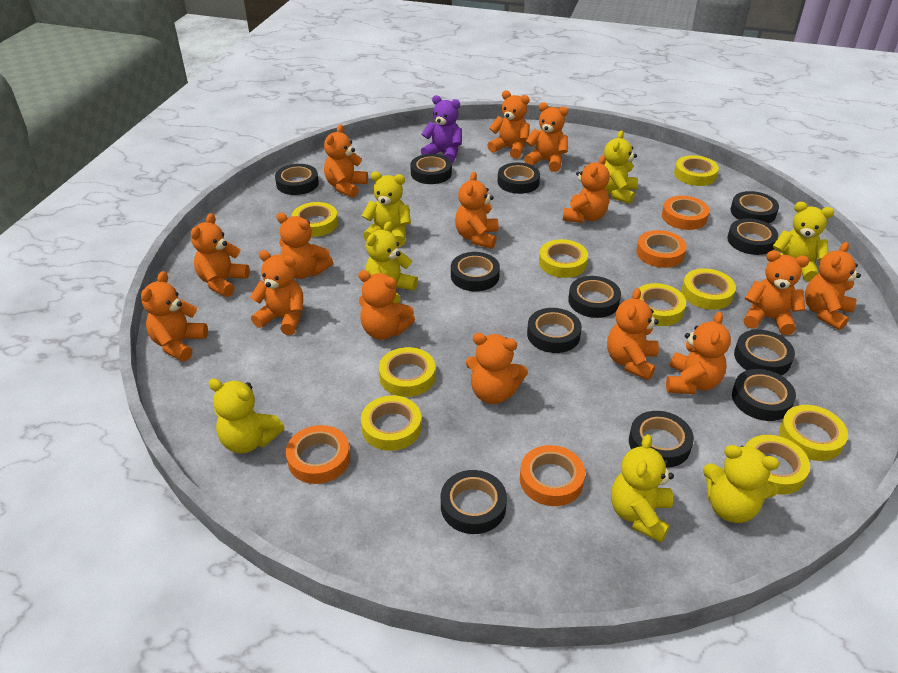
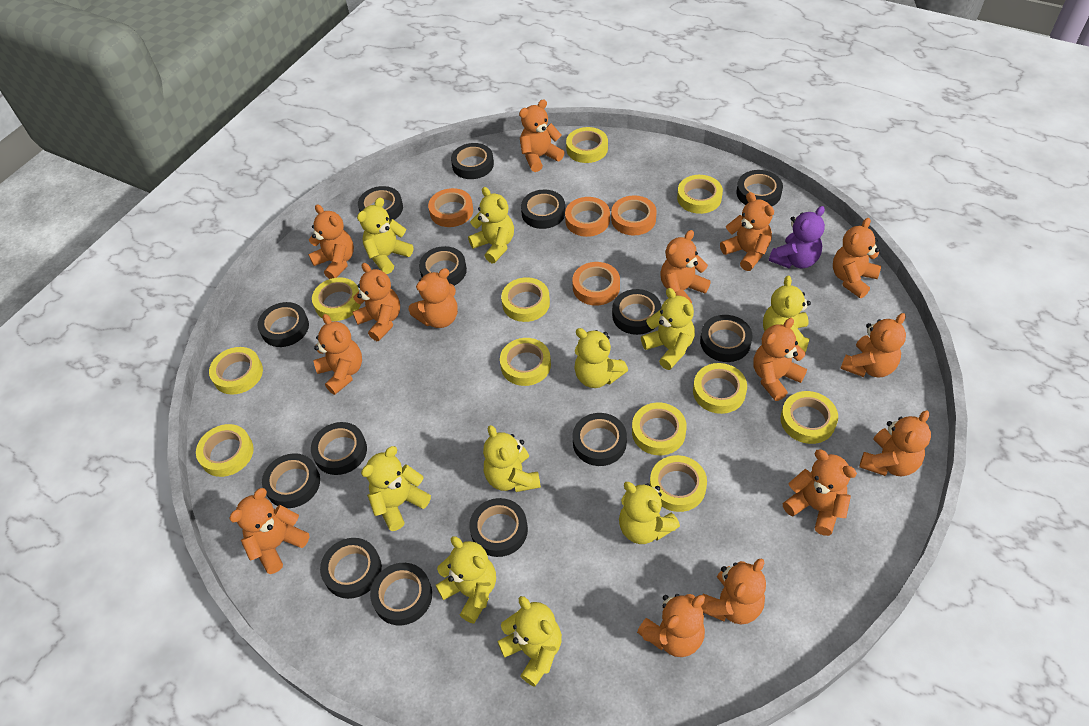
black tape: 12 -> 14
yellow tape: 9 -> 11
yellow teddy bear: 7 -> 10

